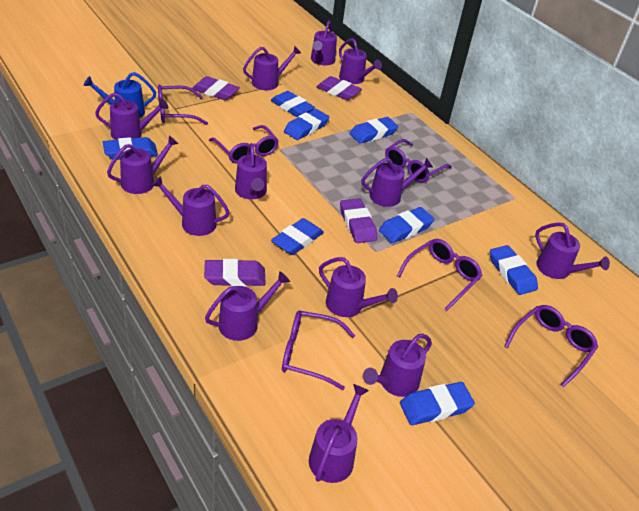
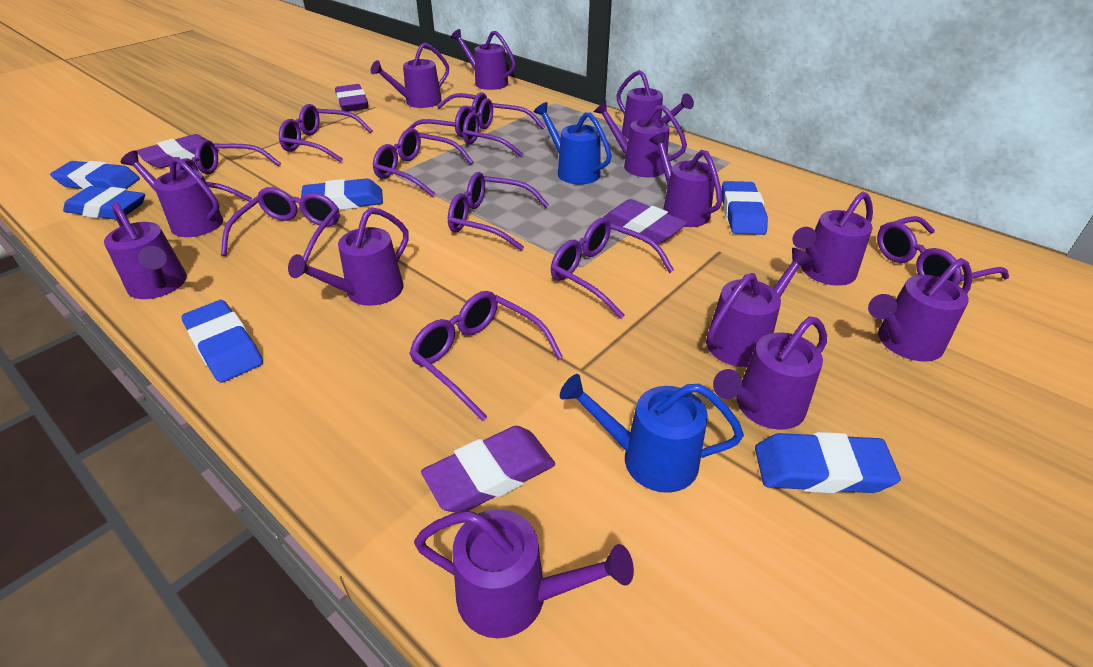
blue eraser: 8 -> 6
blue watering can: 1 -> 2
purple glasses: 6 -> 10

